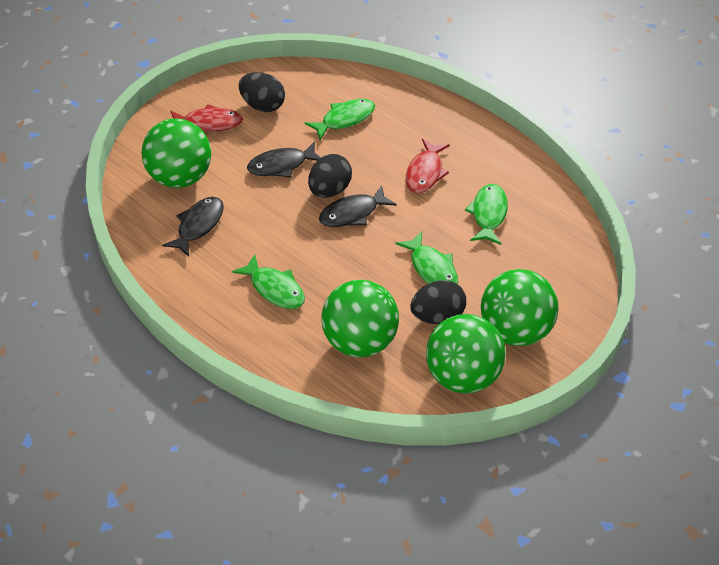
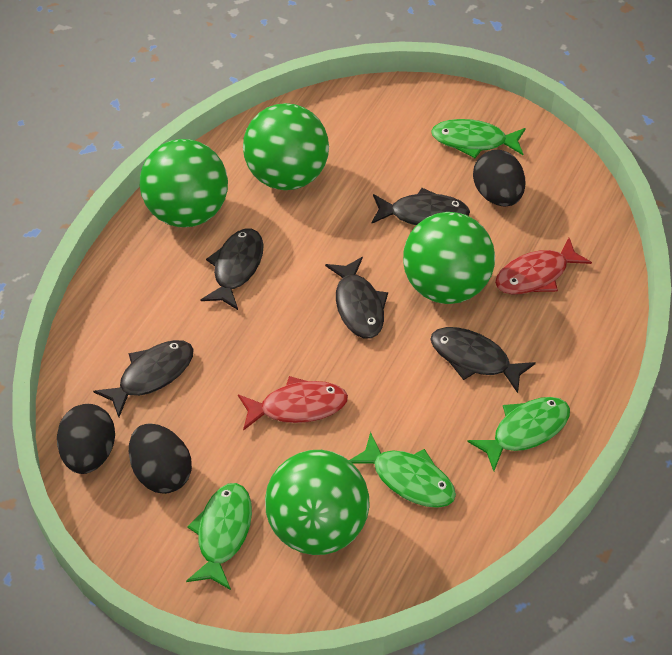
black fish: 3 -> 5

